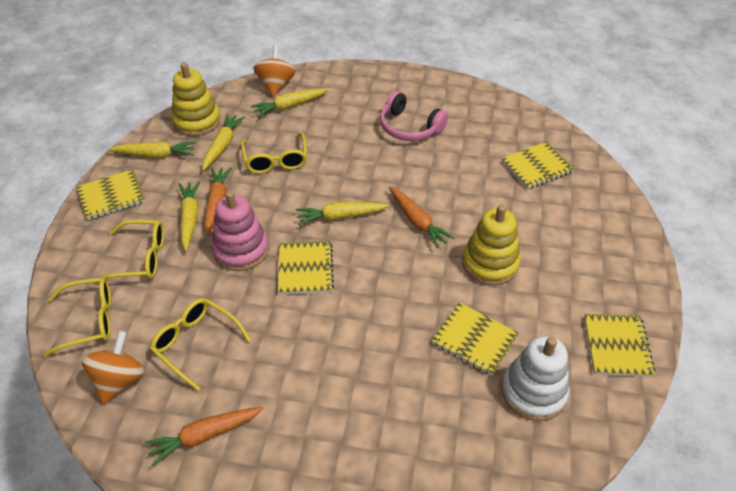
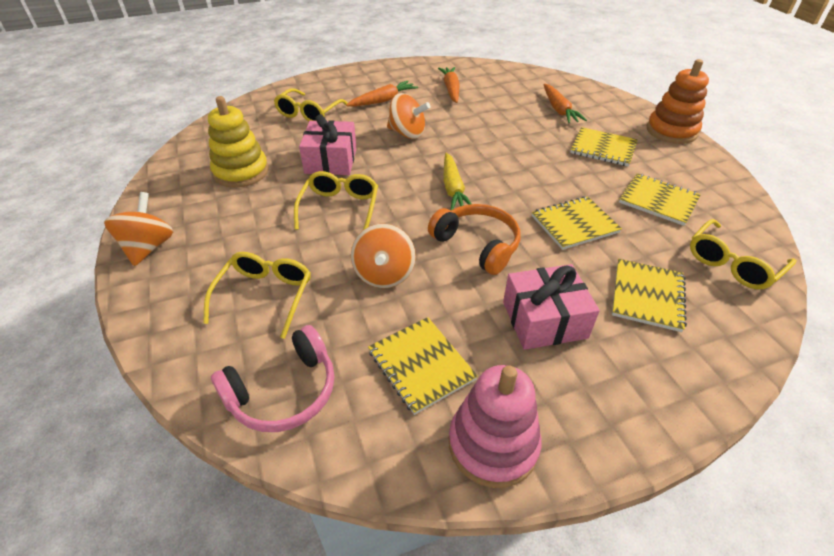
orange headphones: 0 -> 1
orange spinning top: 2 -> 3
orange stacking toy: 0 -> 1
pink gift: 0 -> 2
white stacking toy: 1 -> 0
yellow carrot: 5 -> 1
yellow stacking toy: 2 -> 1

